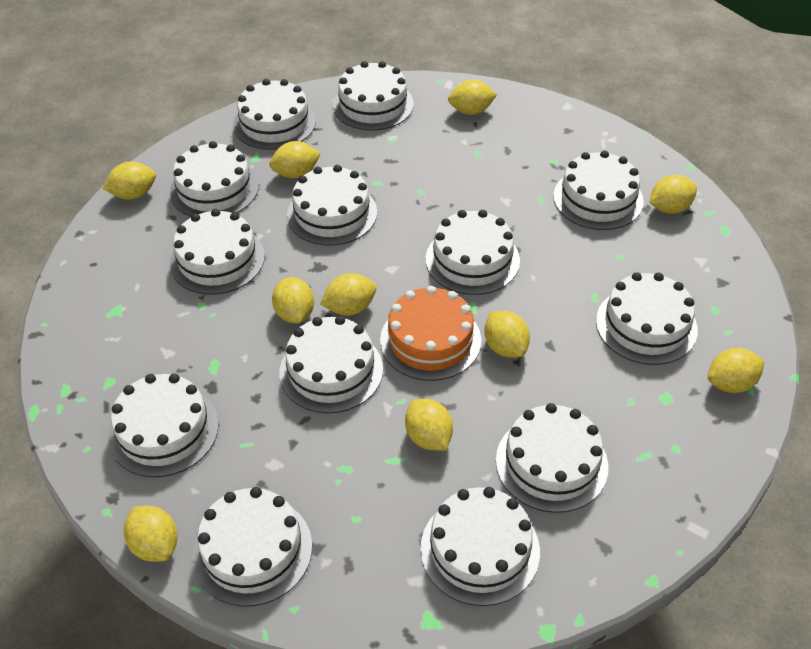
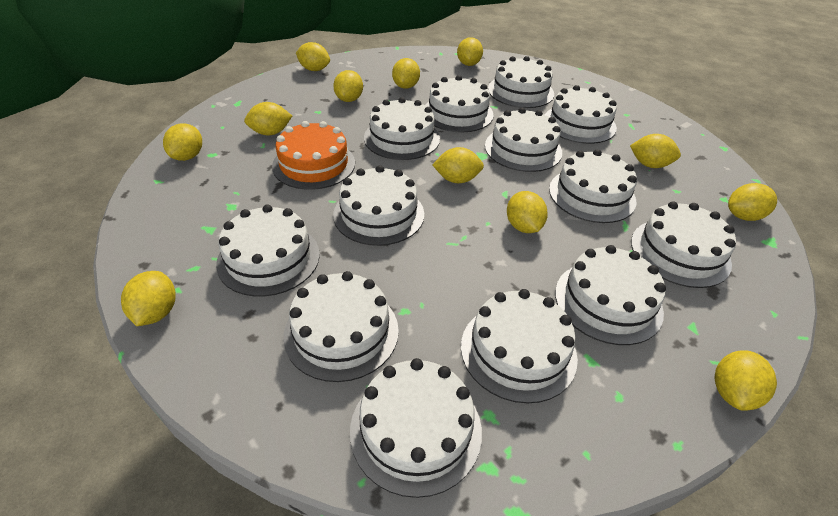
yellow lemon: 10 -> 12

